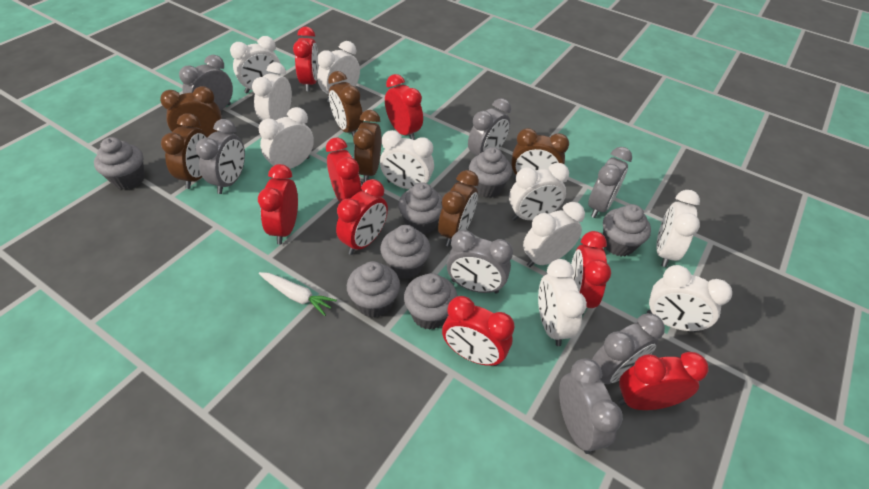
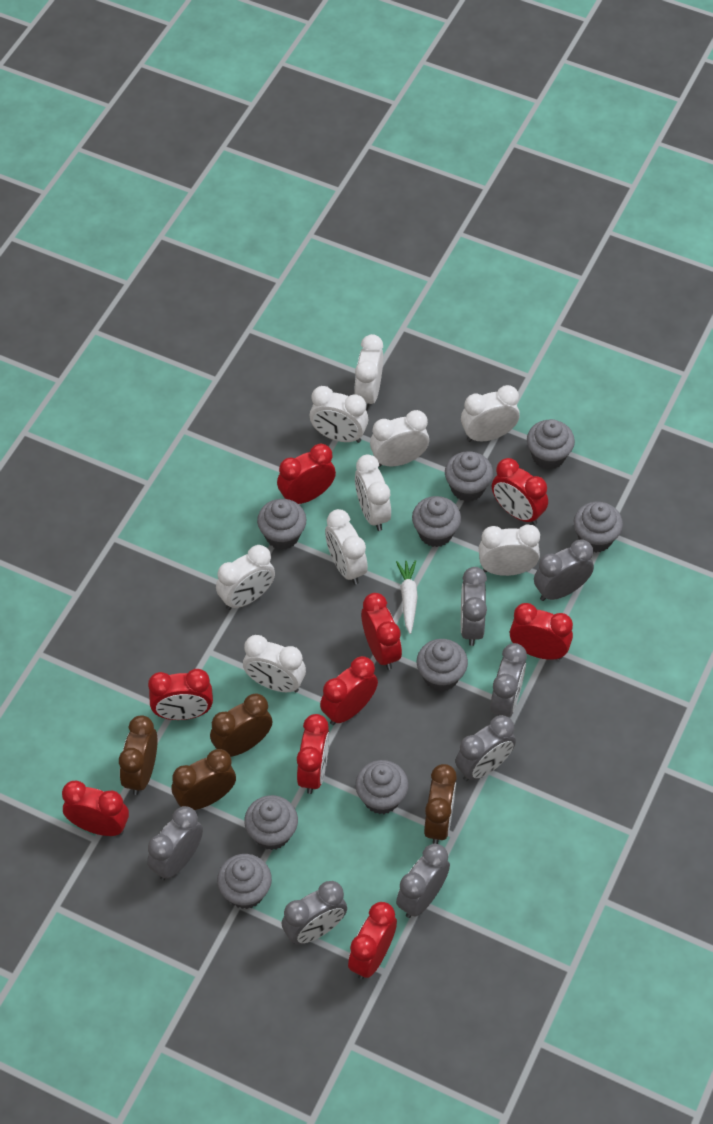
brown clock: 6 -> 4
grey cupcake: 7 -> 9
red clock: 8 -> 9
white clock: 10 -> 9

